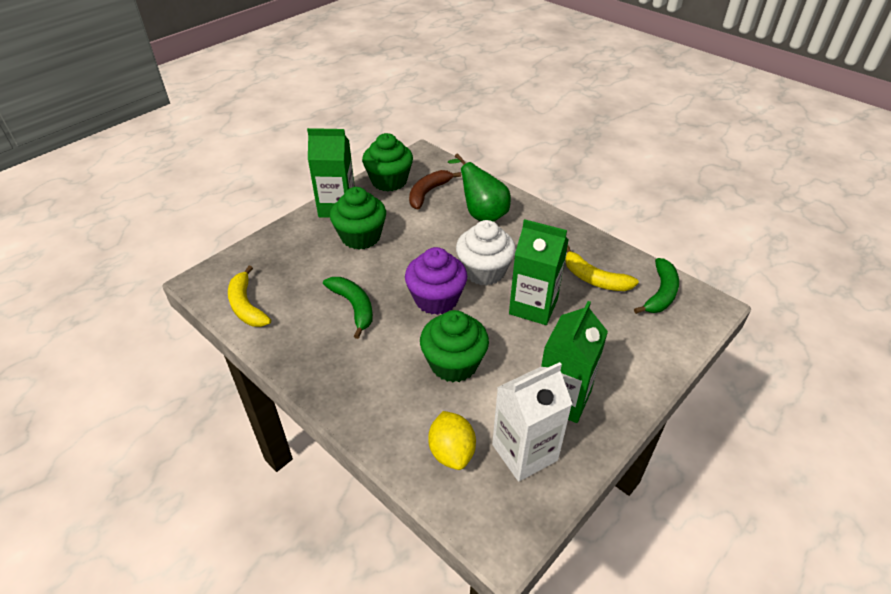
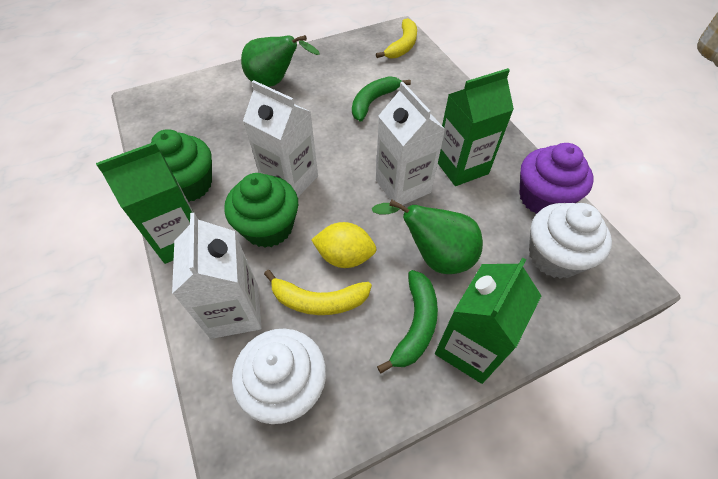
brown banana: 1 -> 0
green cupcake: 3 -> 2
green pear: 1 -> 2
white carton: 1 -> 3
white cupcake: 1 -> 2

